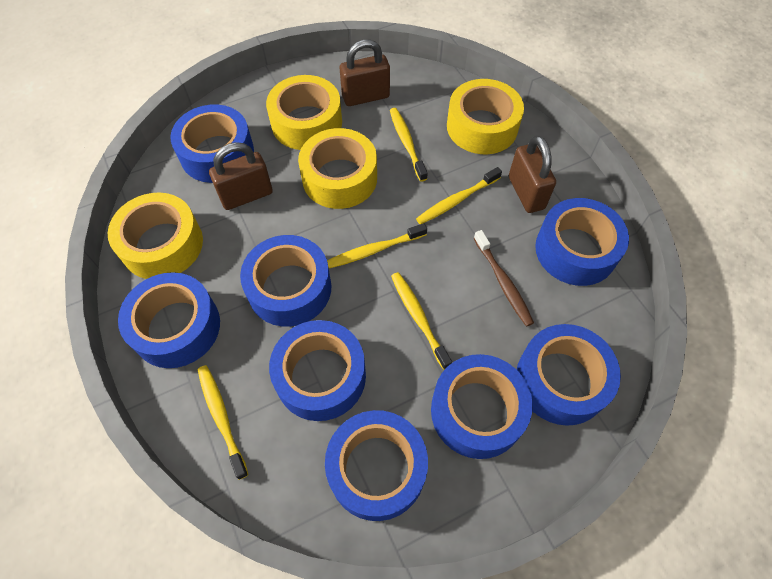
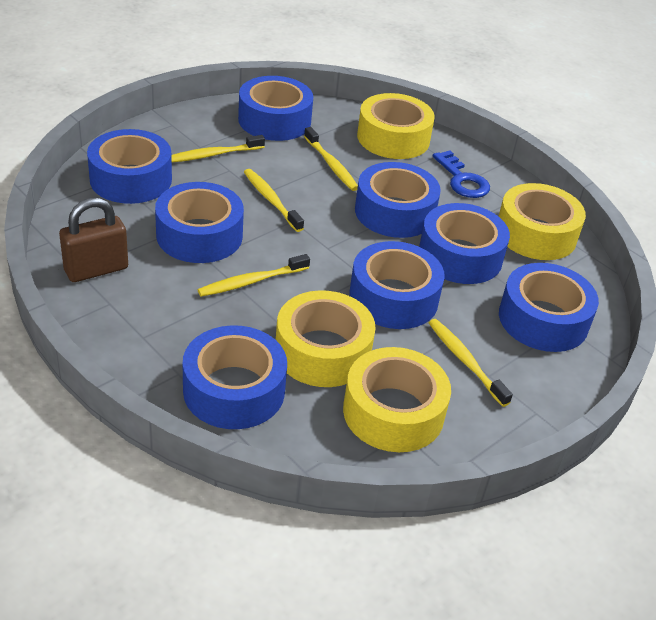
blue key: 0 -> 1
brown padlock: 3 -> 1
brown toothbrush: 1 -> 0

